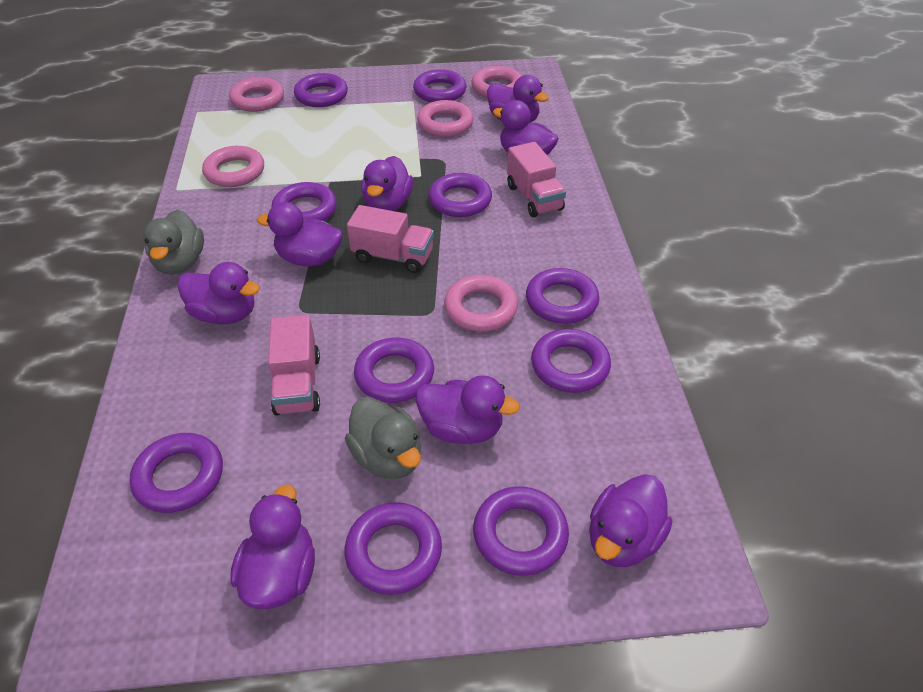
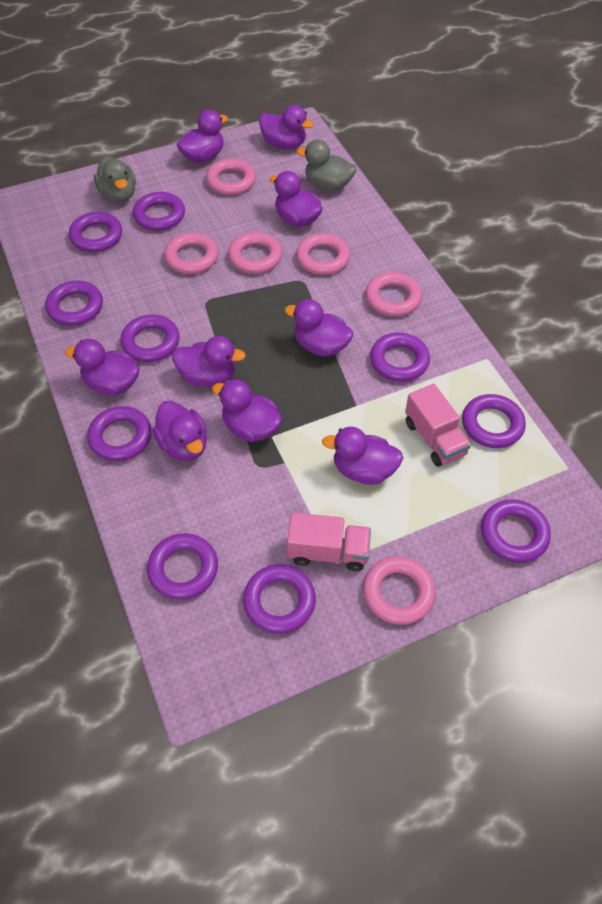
pink ring: 5 -> 6
pink truck: 3 -> 2
purple duck: 8 -> 9

